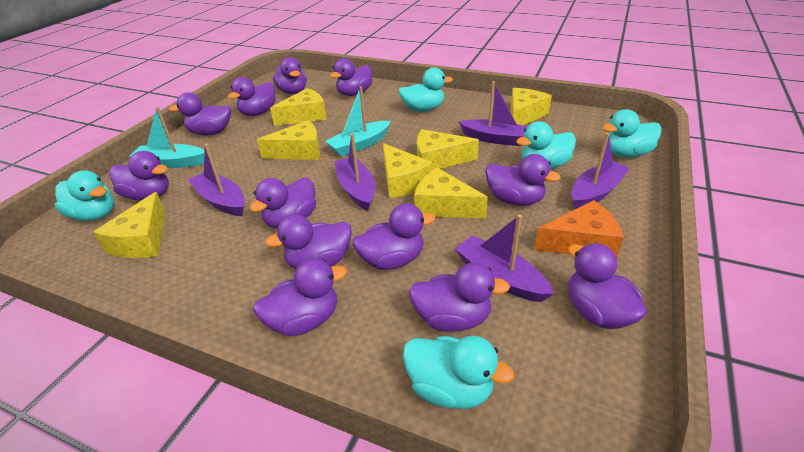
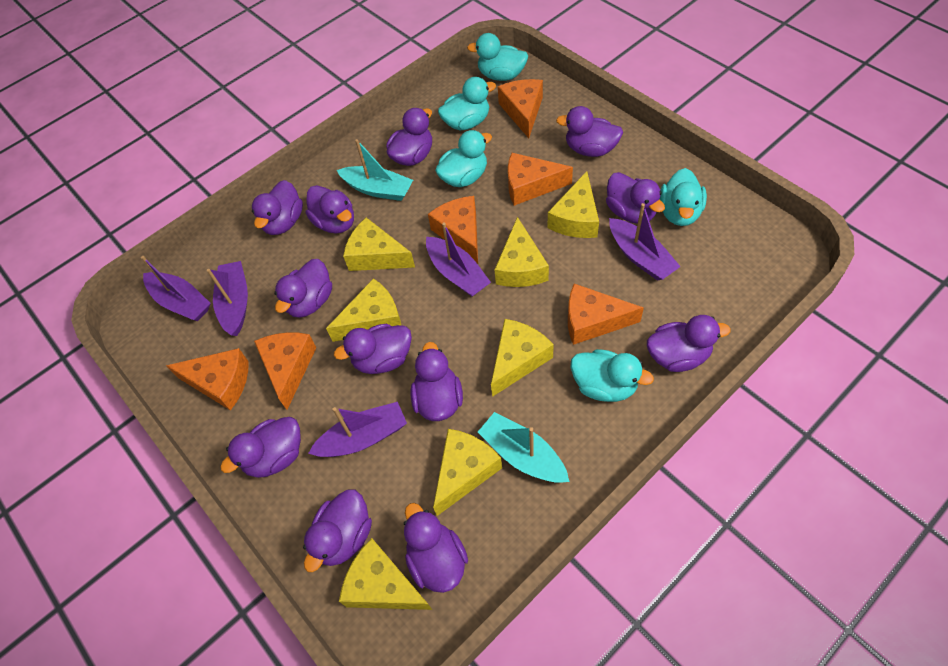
orange cheese: 1 -> 6

